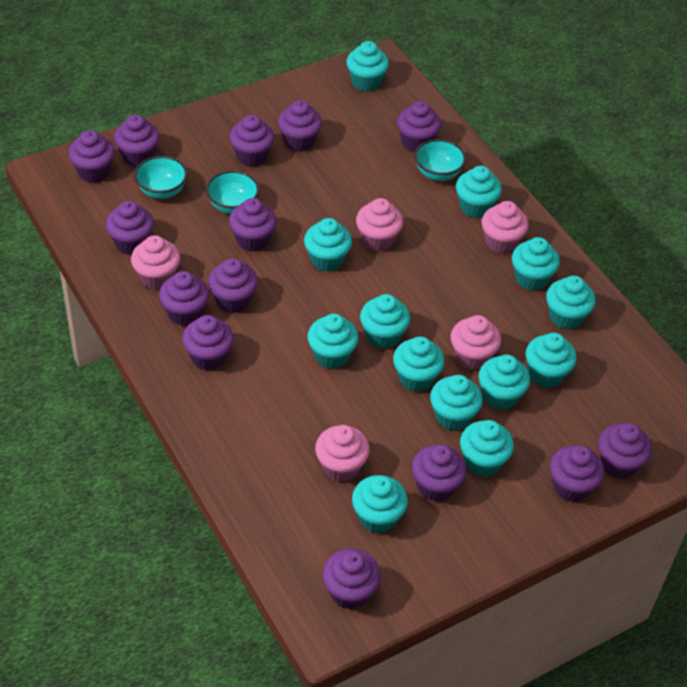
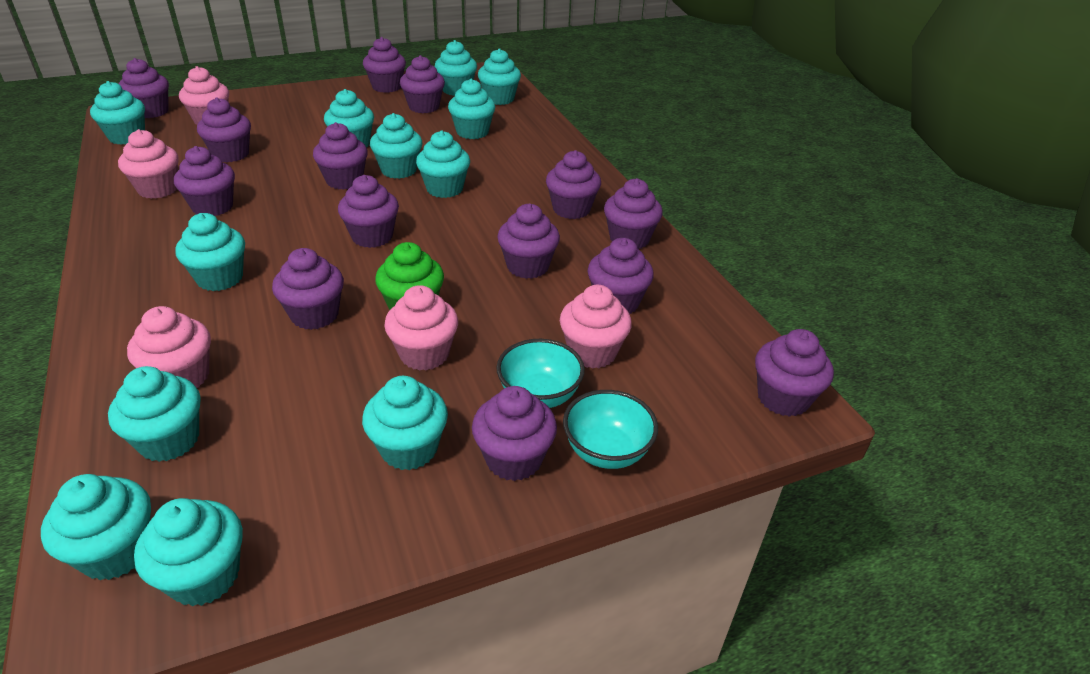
green cupcake: 0 -> 1
turquoise bowl: 3 -> 2
turquoise cupcake: 13 -> 12

